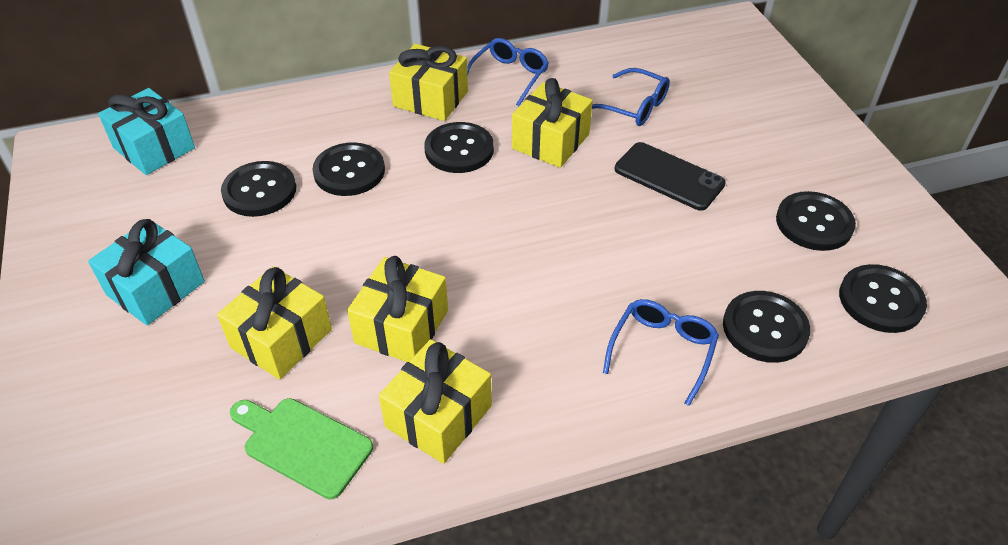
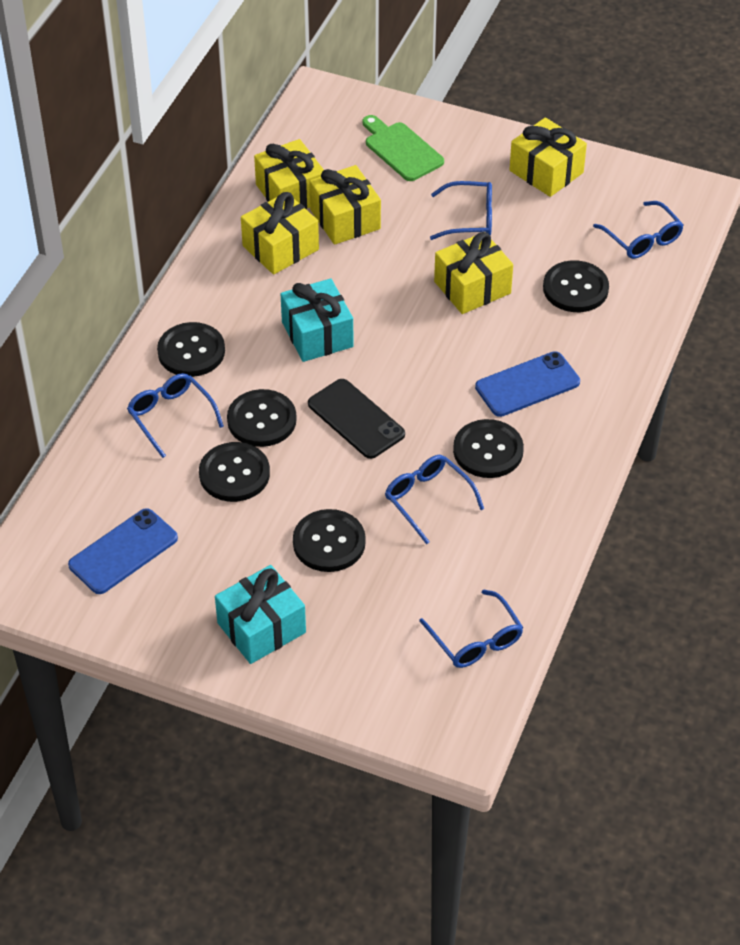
blue glasses: 3 -> 5
blue phone: 0 -> 2

